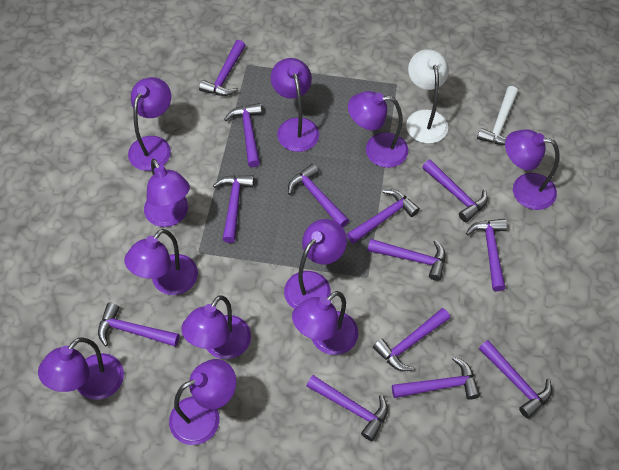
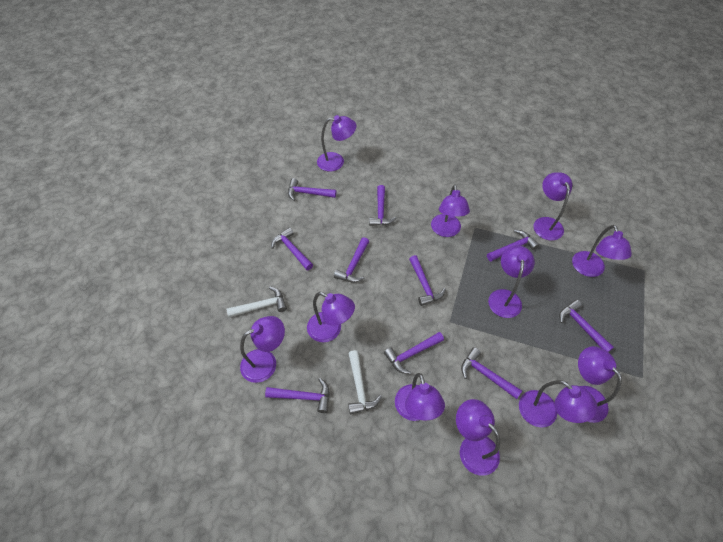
purple hammer: 13 -> 10
white hammer: 1 -> 2
white lamp: 1 -> 0

